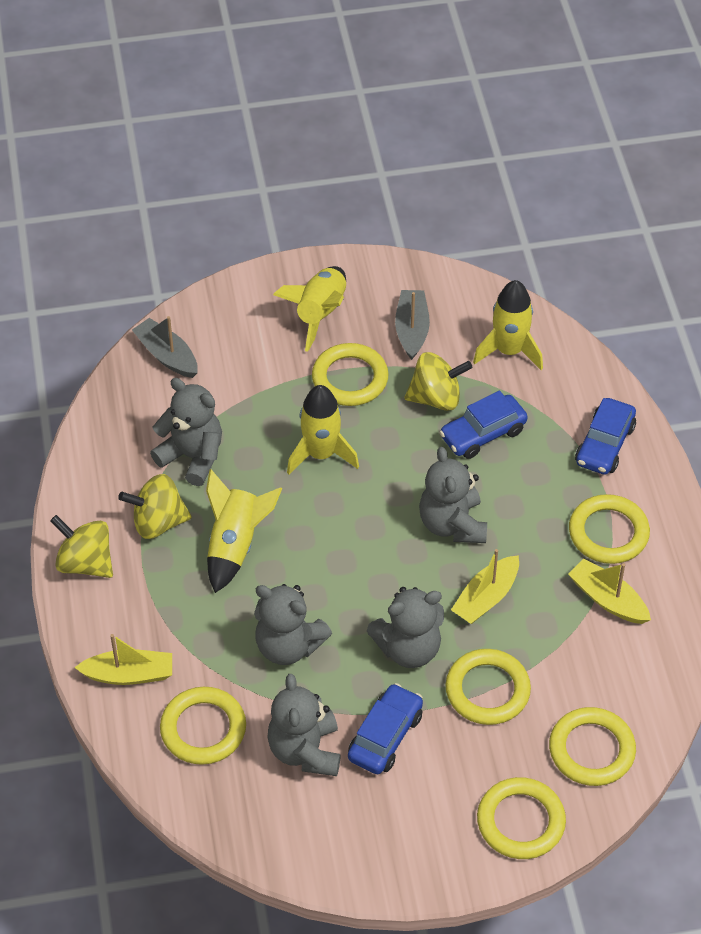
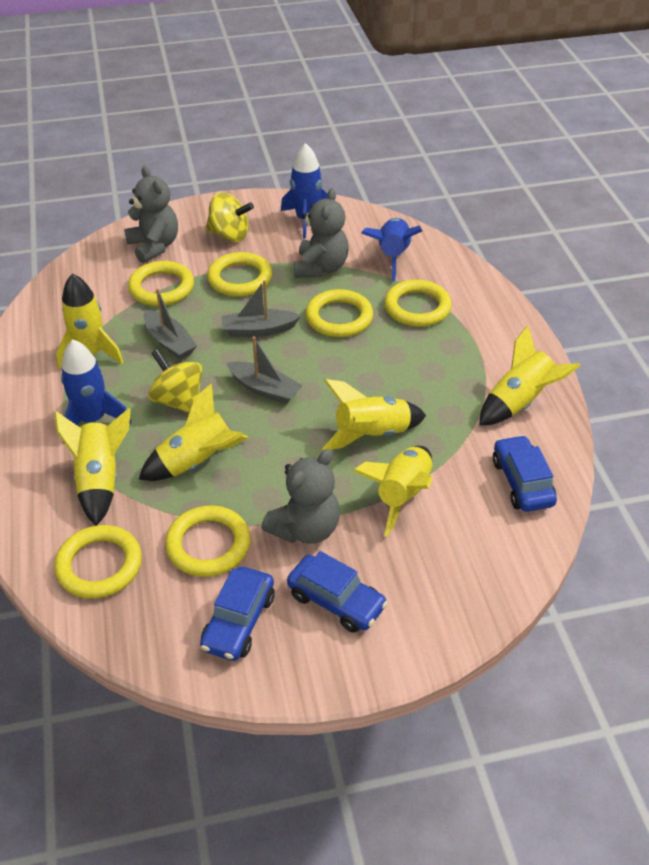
blue rocket: 0 -> 3
grey boat: 2 -> 3
grey teddy bear: 5 -> 3
yellow boat: 3 -> 0
yellow rocket: 4 -> 6
yellow spinning top: 3 -> 2

